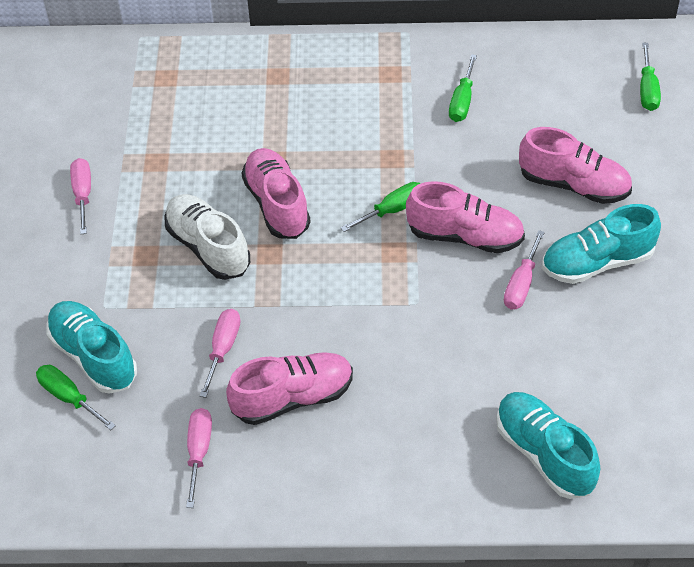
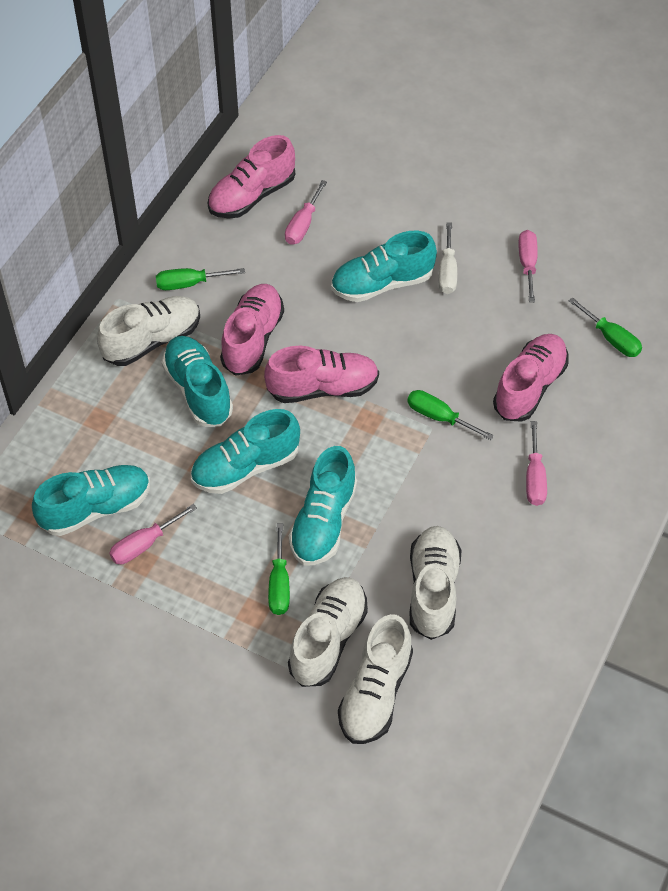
turquoise shoe: 3 -> 5
white screwdriver: 0 -> 1
white shoe: 1 -> 4

